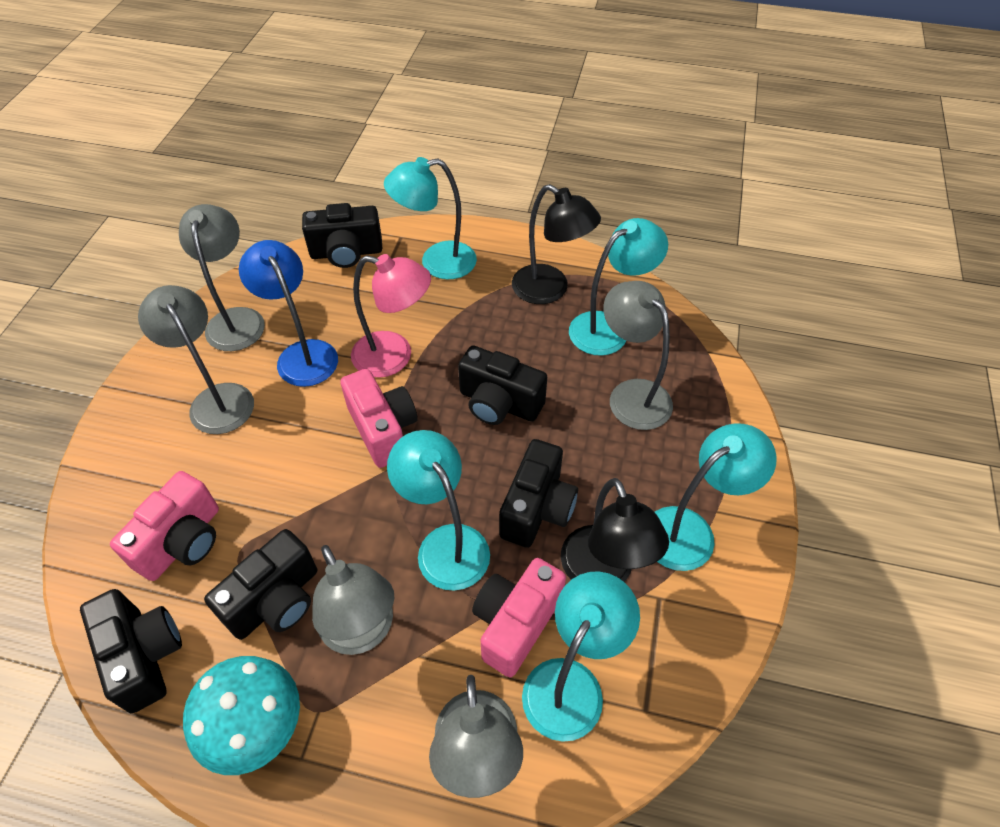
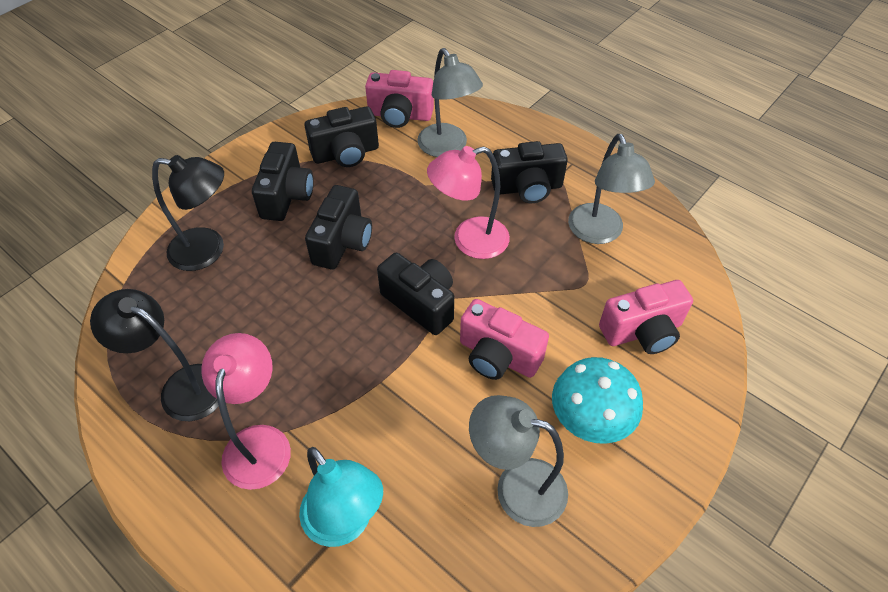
blue lamp: 1 -> 0
grey lamp: 5 -> 3
pink lamp: 1 -> 2
turquoise lamp: 5 -> 1

